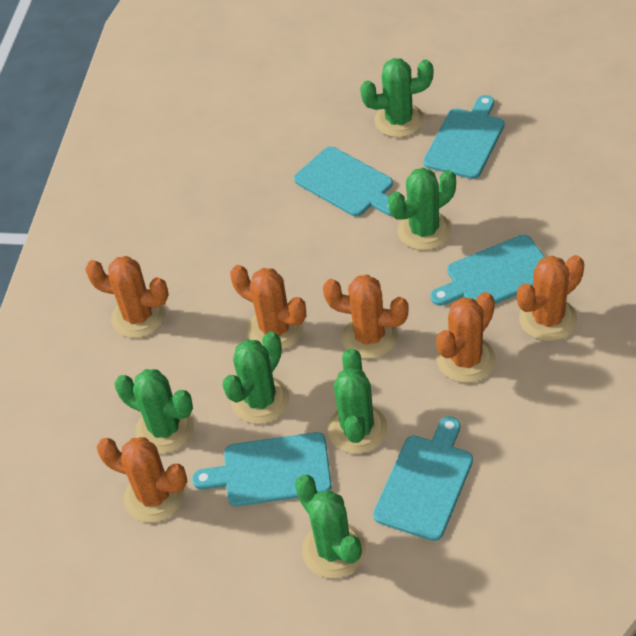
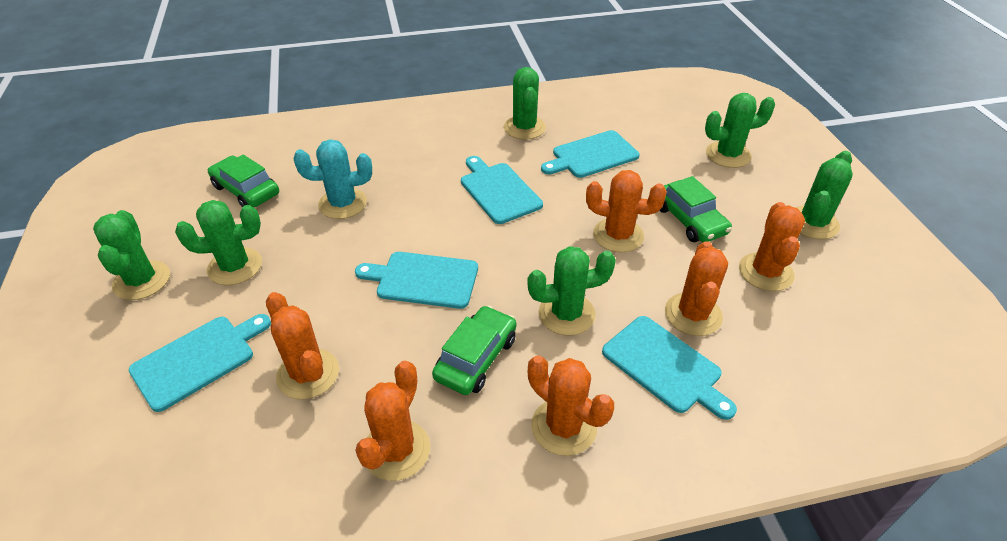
green car: 0 -> 3
turquoise cactus: 0 -> 1

